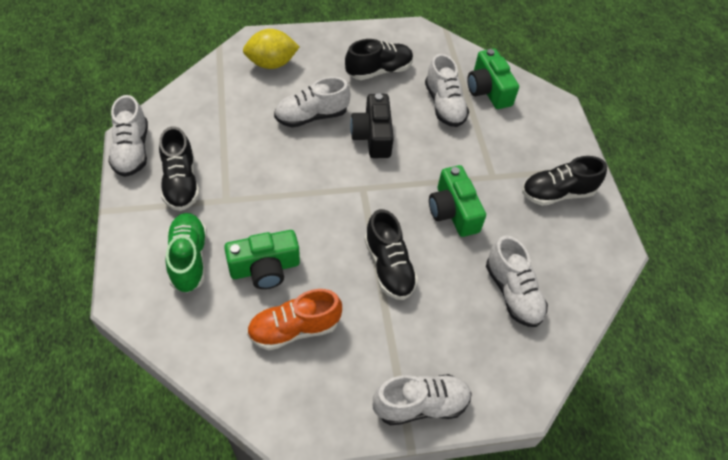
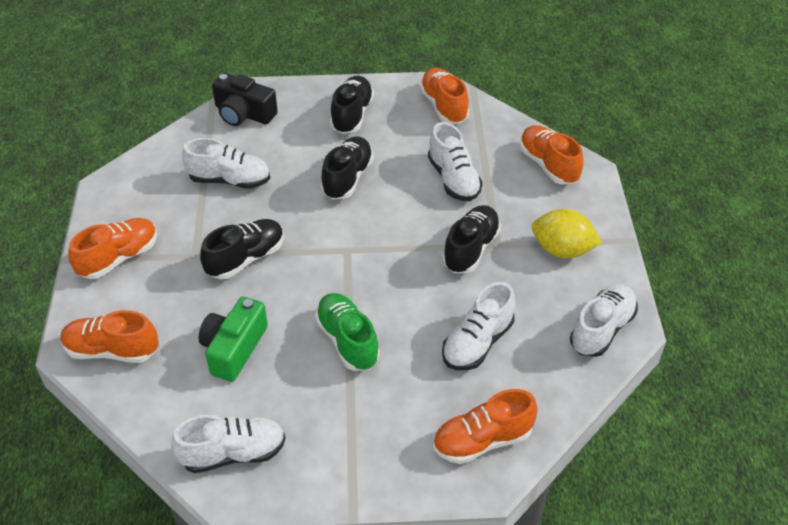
green camera: 3 -> 1
orange shoe: 1 -> 5

